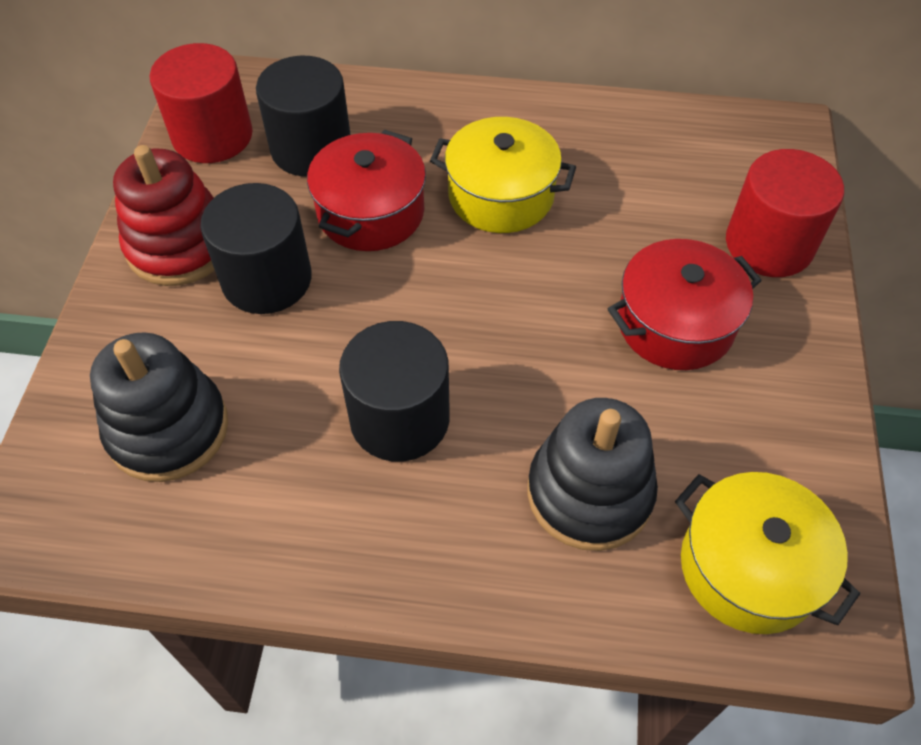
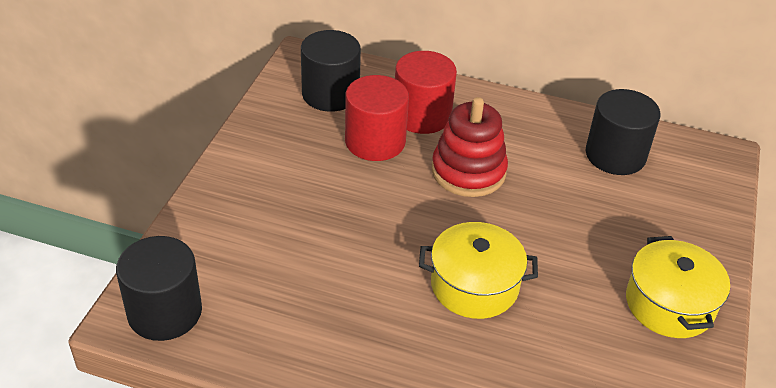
black stacking toy: 2 -> 0
red pot: 2 -> 0

